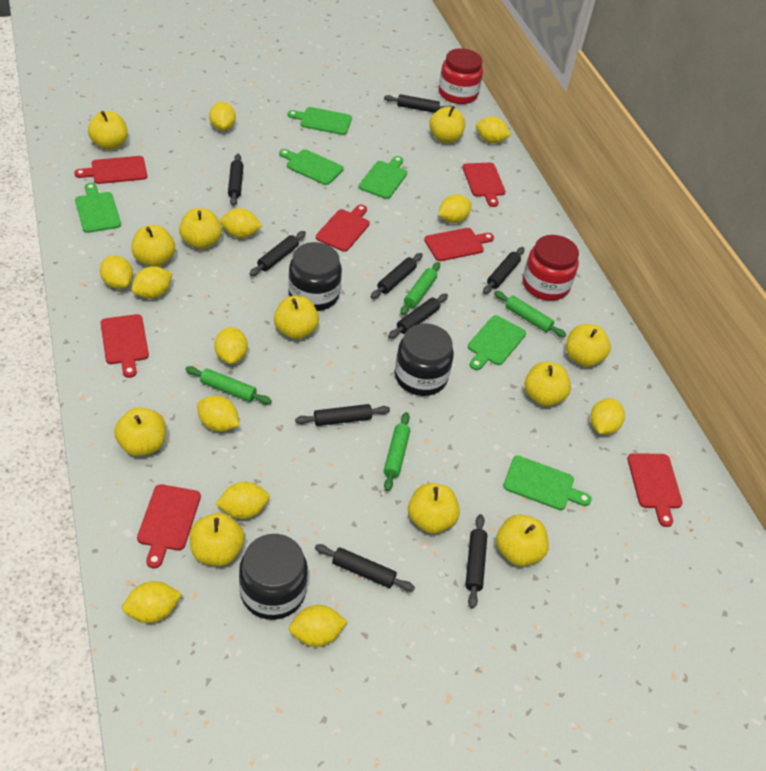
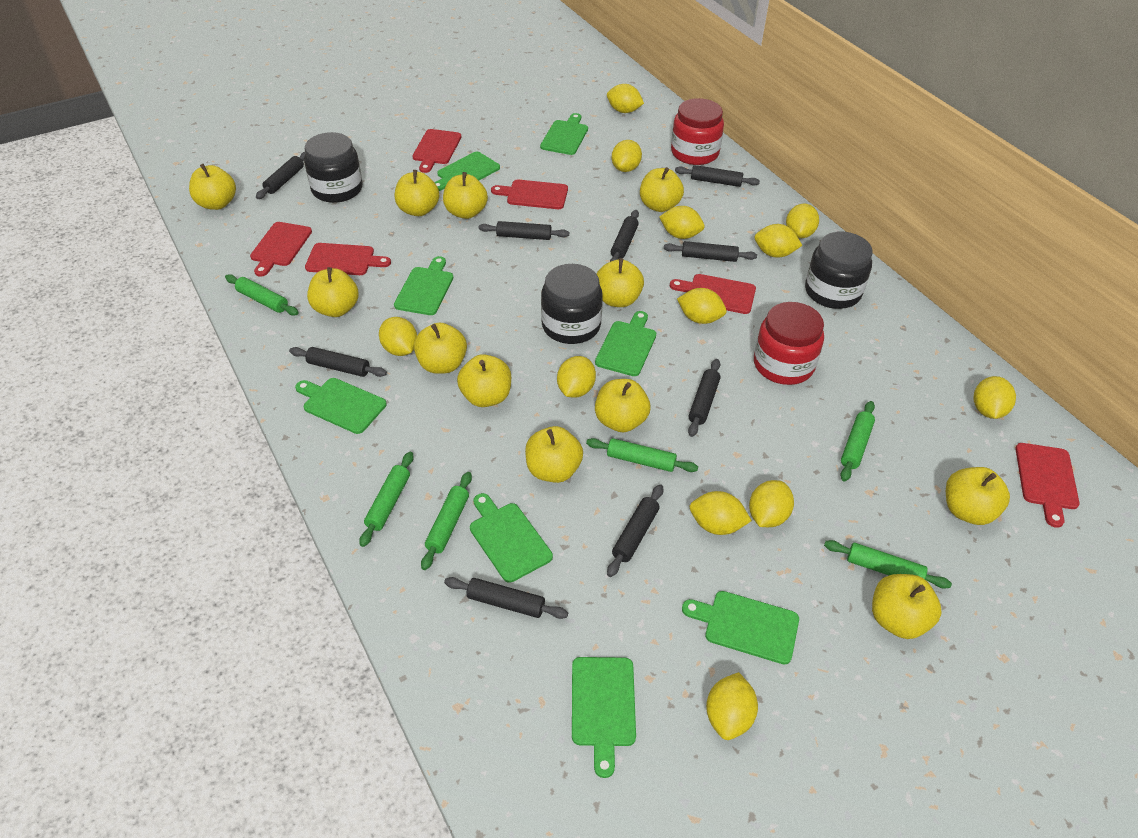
green cutting board: 6 -> 8
green rolling pin: 4 -> 6
red cutting board: 7 -> 6
yellow apple: 11 -> 12

